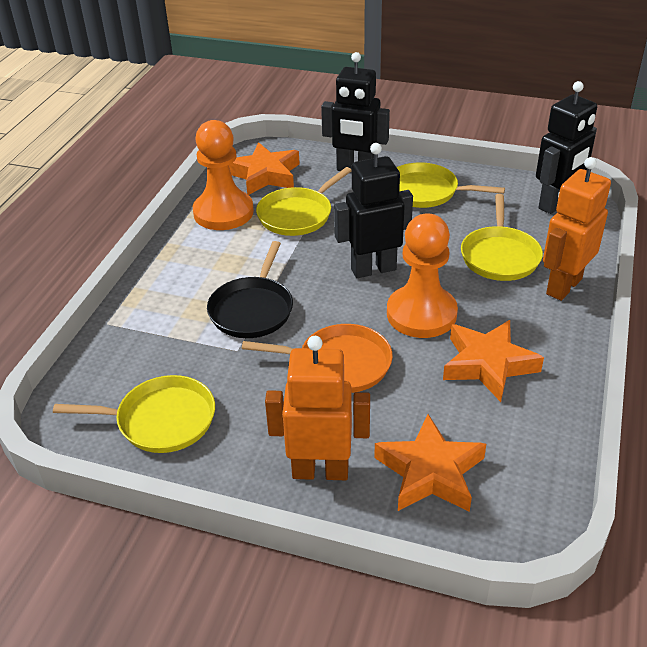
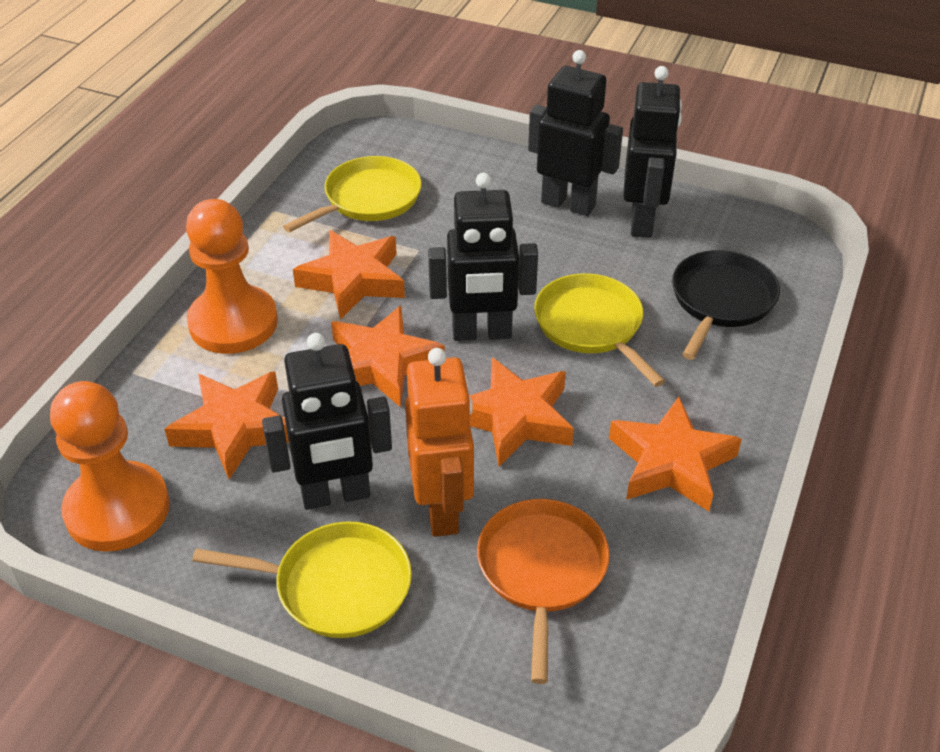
black robot: 3 -> 4
orange robot: 2 -> 1
orange star: 3 -> 5
yellow pan: 4 -> 3

